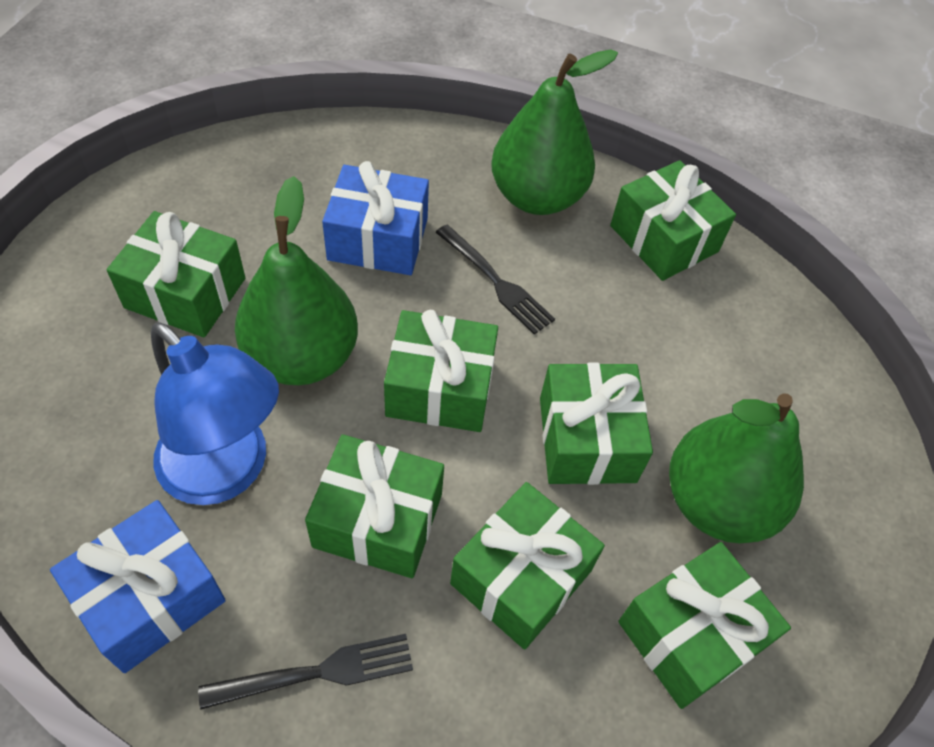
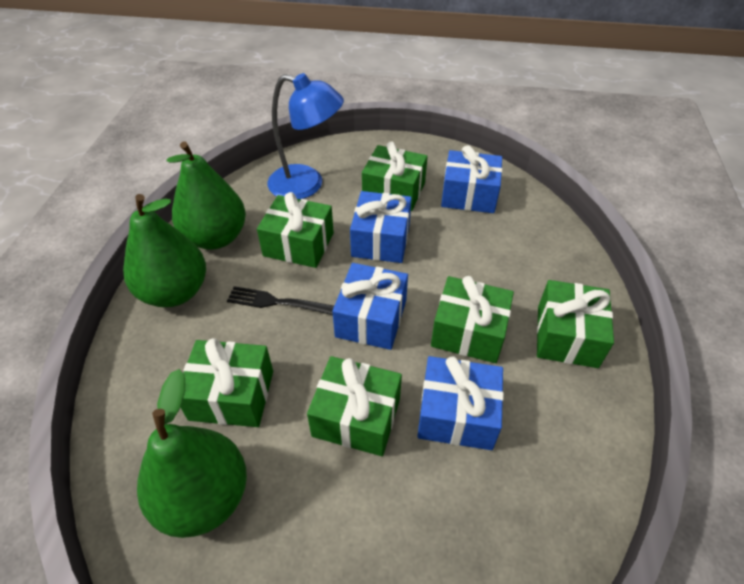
black fork: 2 -> 1
blue gift: 2 -> 4
green gift: 7 -> 6

